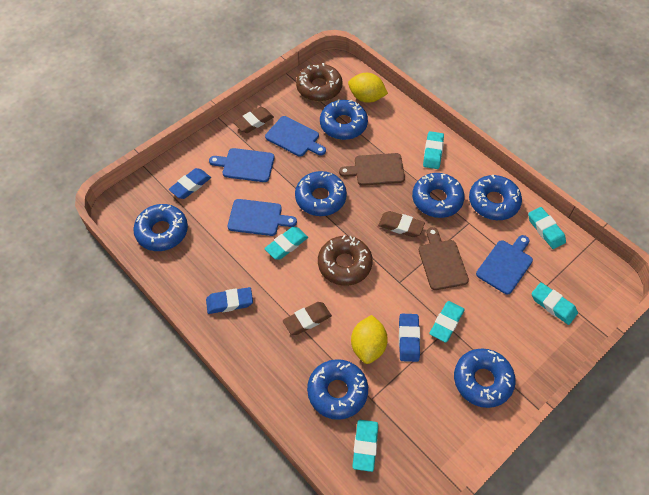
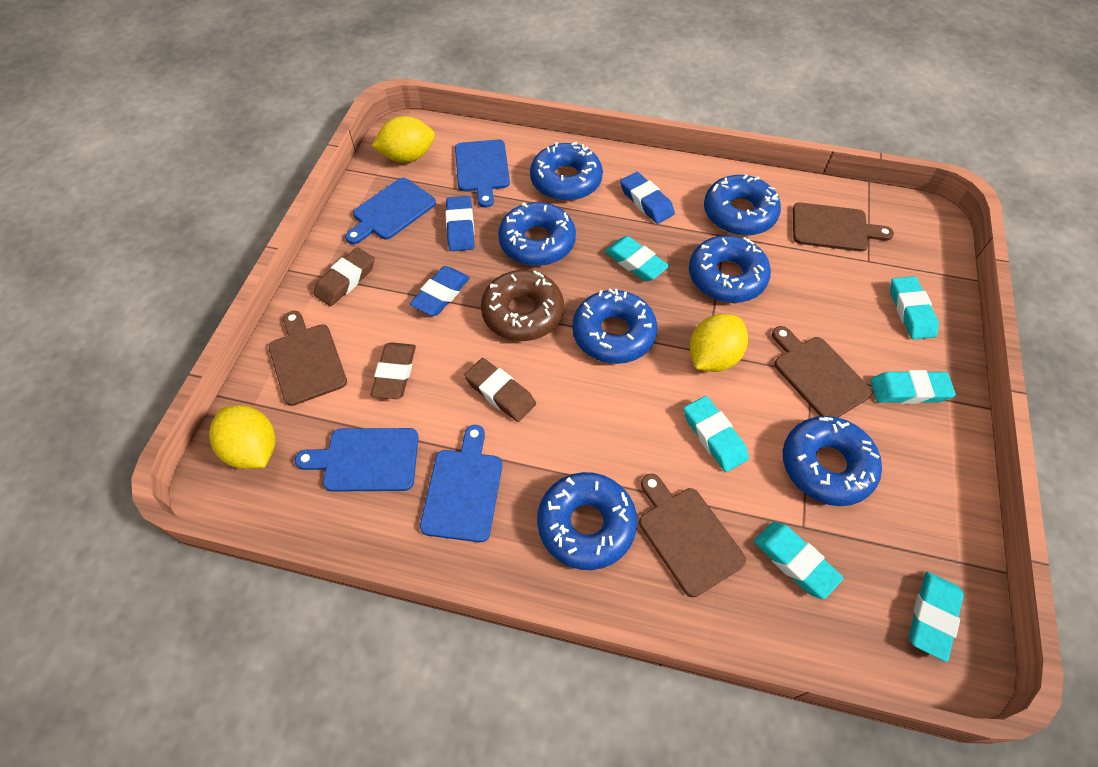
brown cutting board: 2 -> 4
brown donut: 2 -> 1
yellow lemon: 2 -> 3

